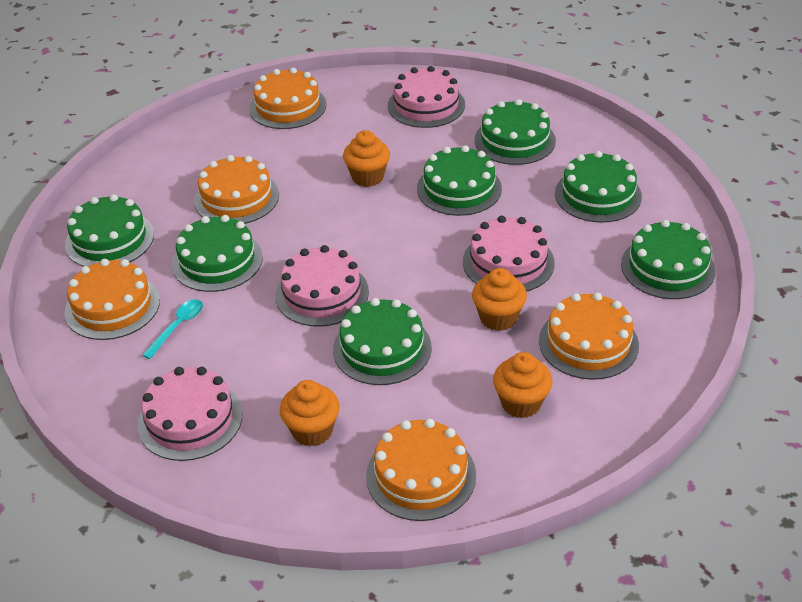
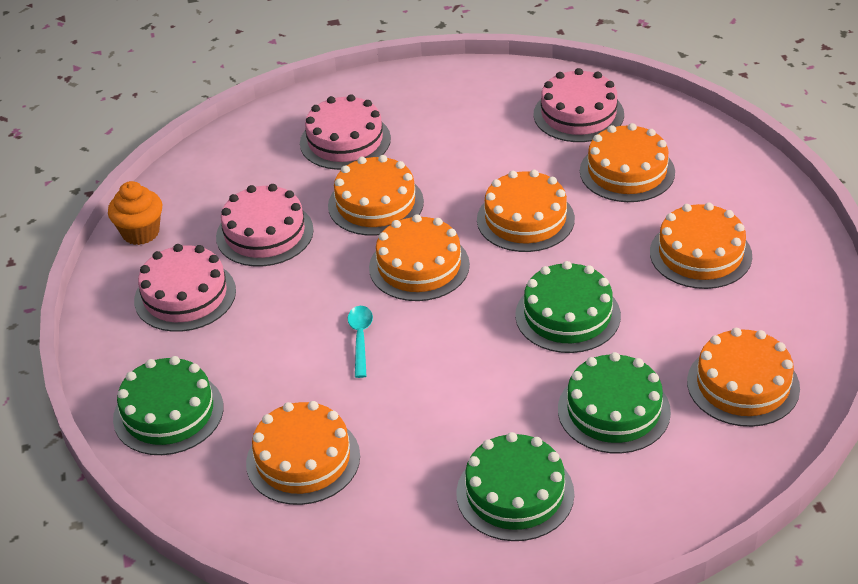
green cake: 7 -> 4
orange cake: 5 -> 7
orange cupcake: 4 -> 1

